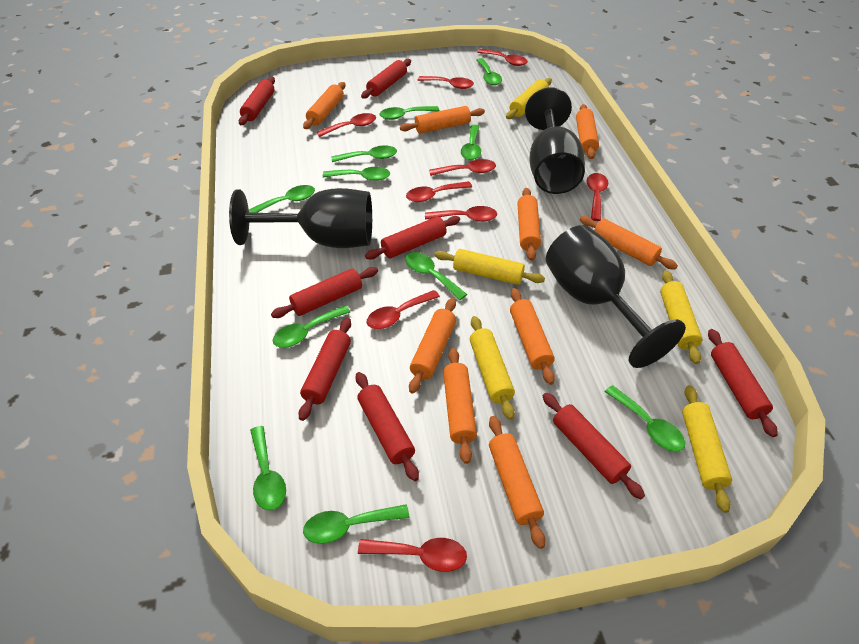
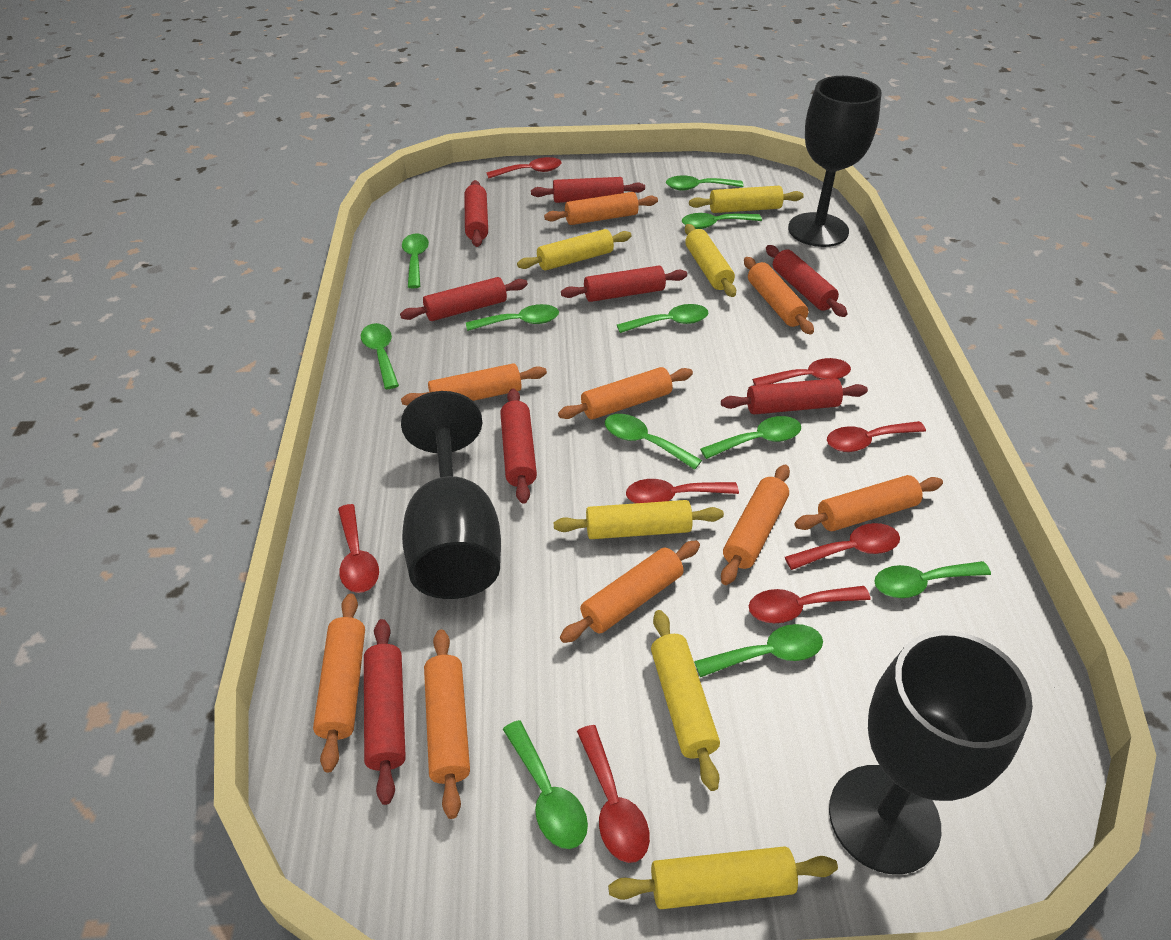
red spoon: 9 -> 8
yellow rolling pin: 5 -> 6

